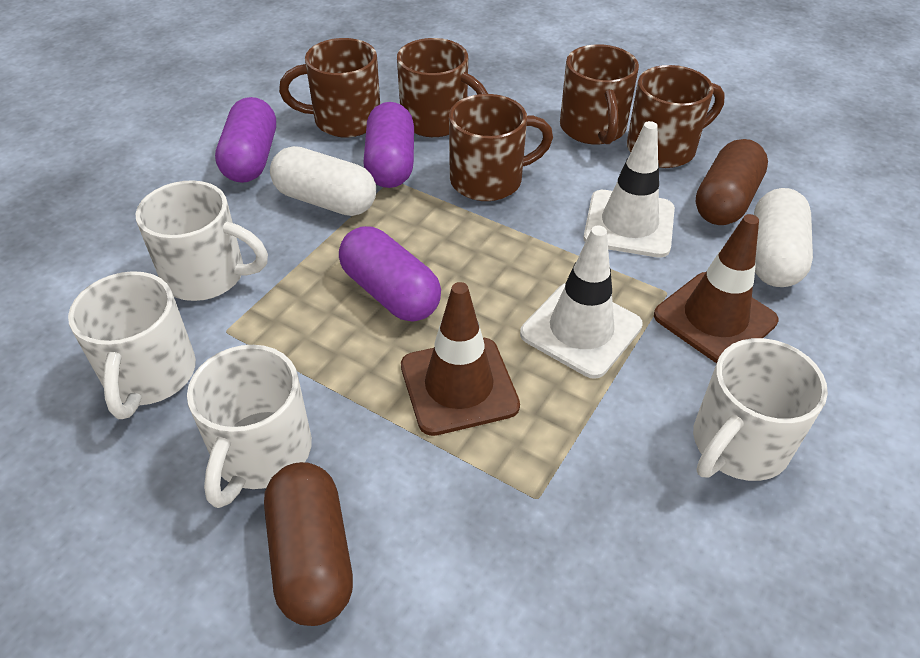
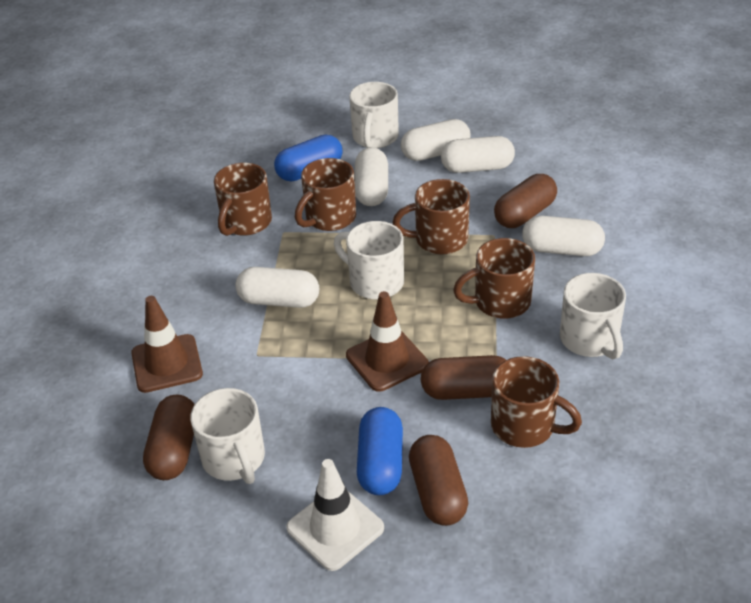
blue capsule: 0 -> 2
brown capsule: 2 -> 4
purple capsule: 3 -> 0
white capsule: 2 -> 5
white traffic cone: 2 -> 1

